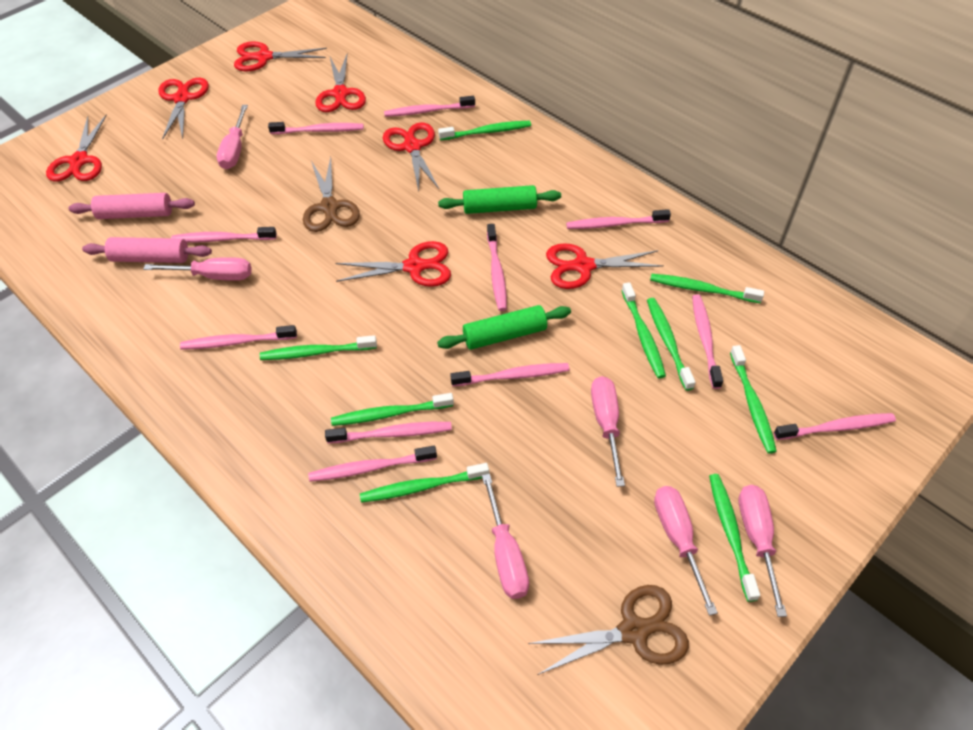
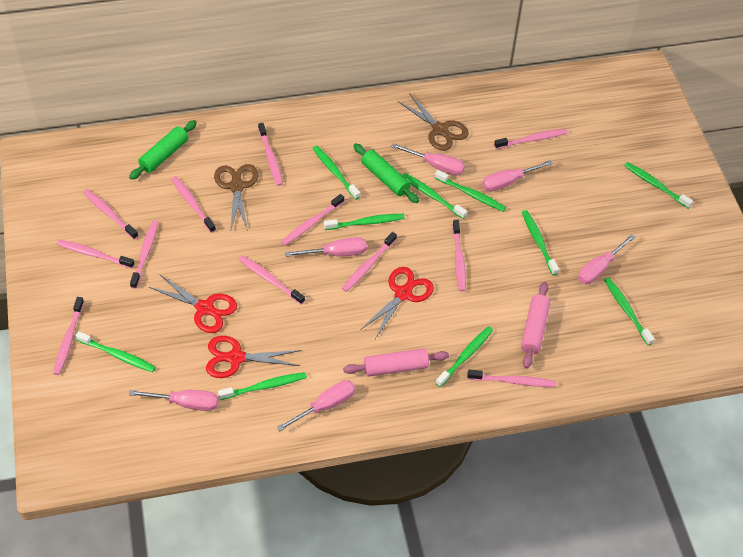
green toothbrush: 9 -> 10
pink toothbrush: 11 -> 12
red scissors: 7 -> 3

